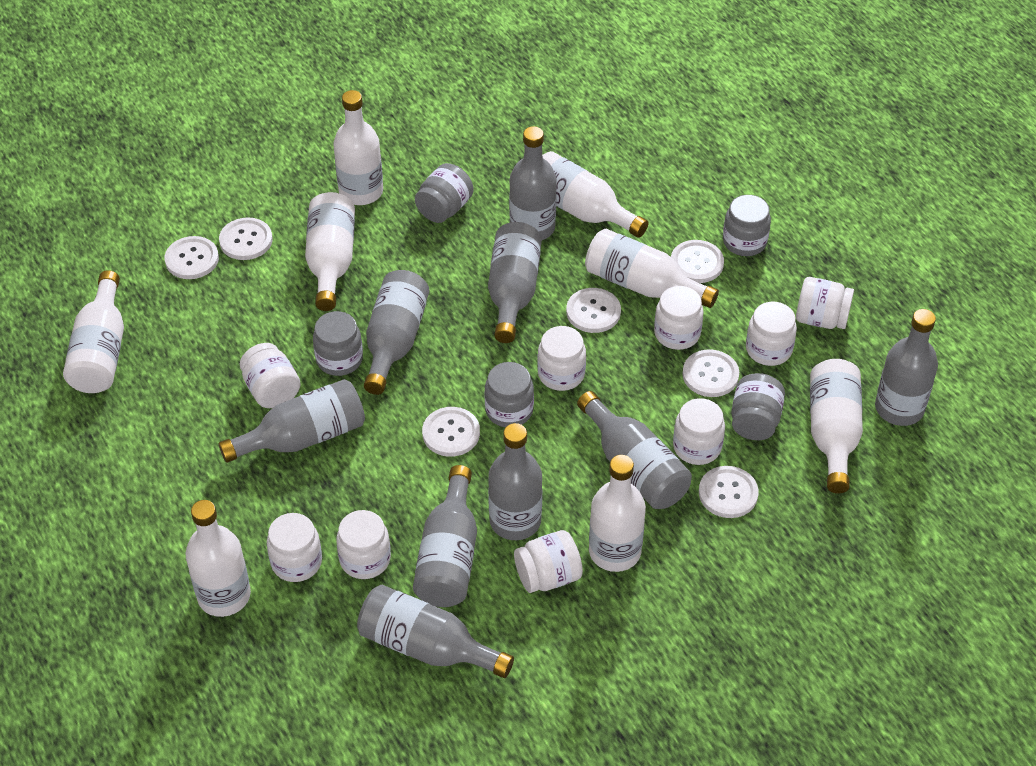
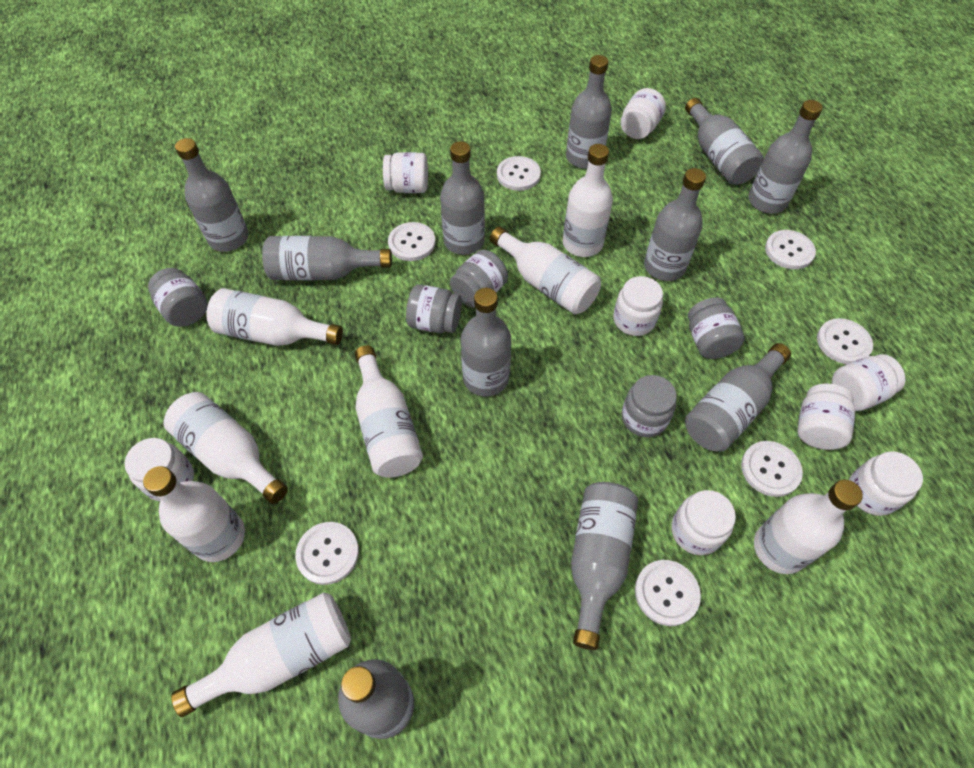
grey bottle: 9 -> 11
white jar: 9 -> 8

